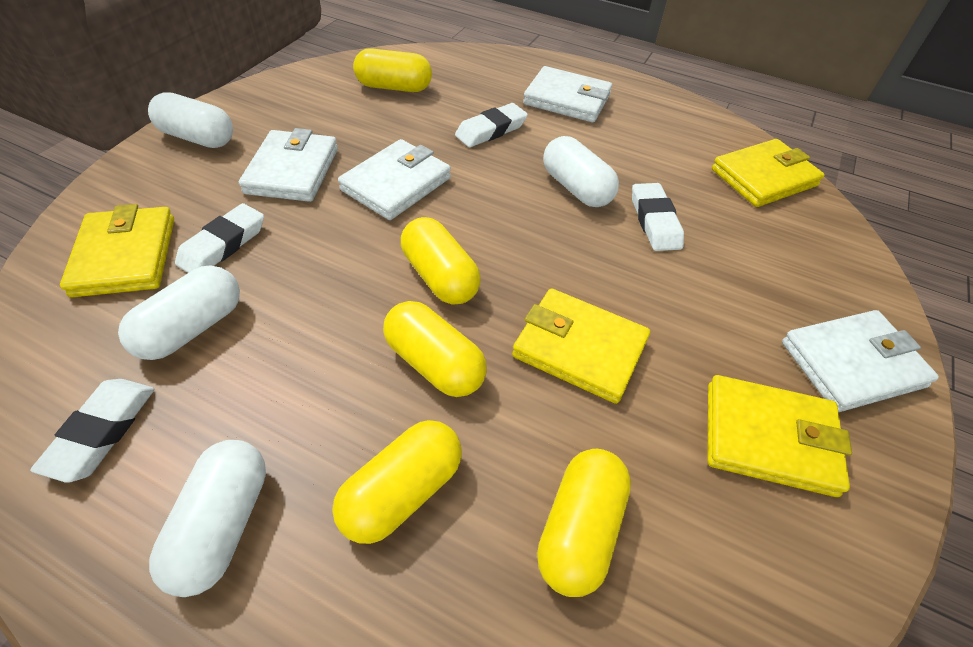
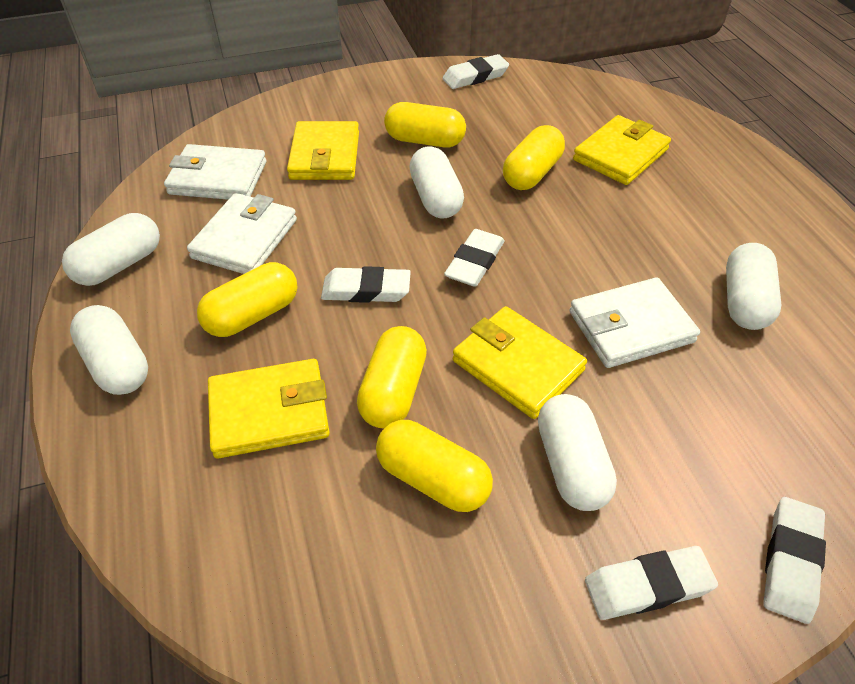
white capsule: 4 -> 5
white eraser: 4 -> 5
white wallet: 4 -> 3

